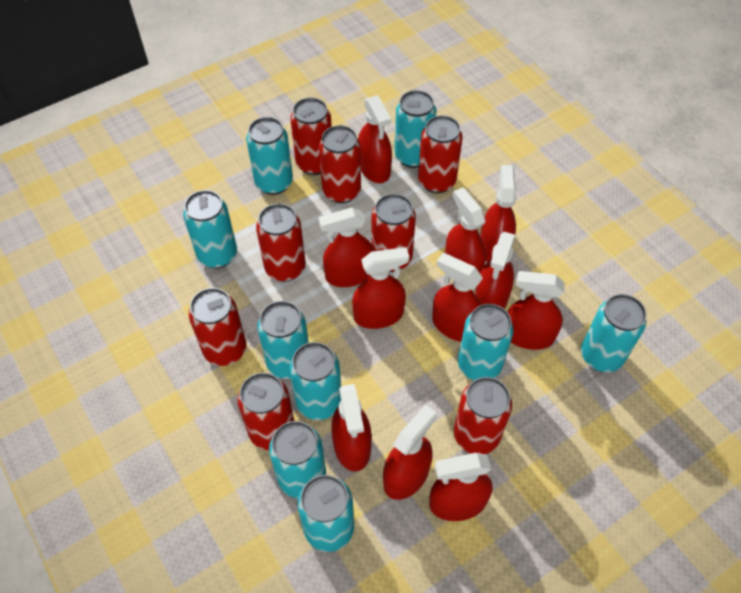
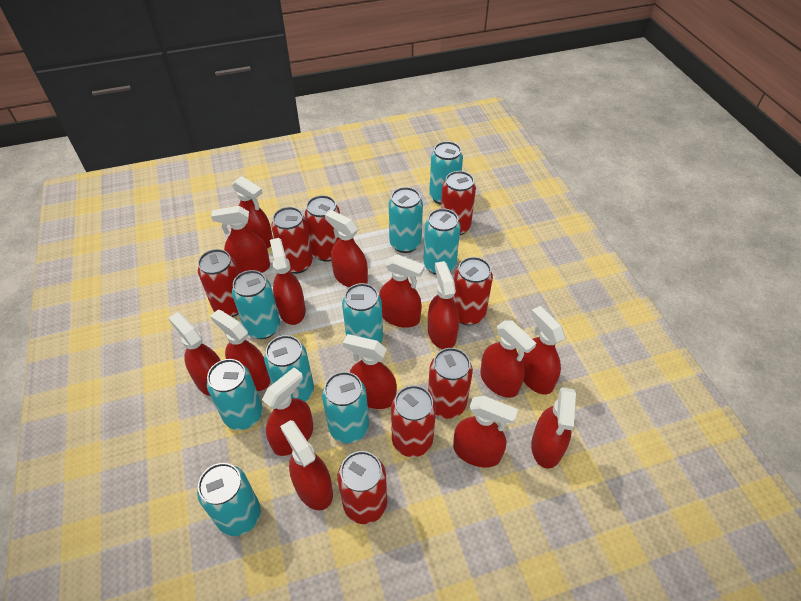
red spray bottle: 11 -> 15

